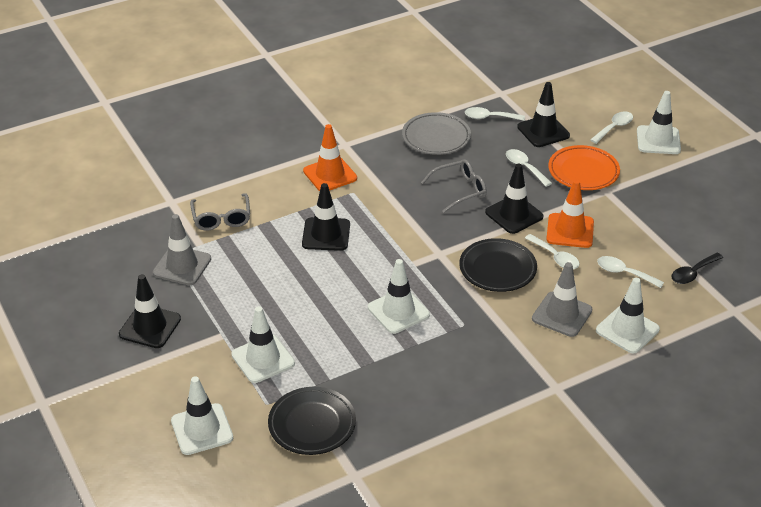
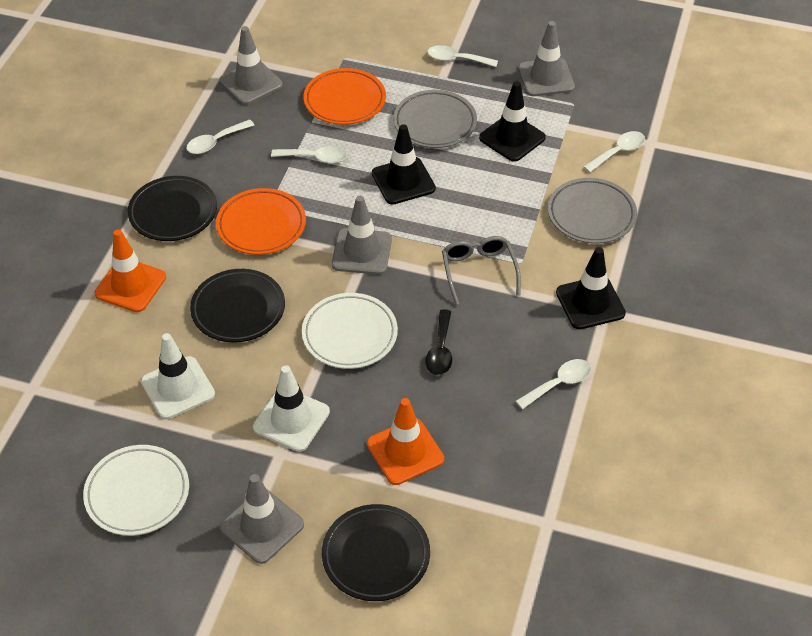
black plate: 2 -> 3
black traffic cone: 4 -> 3
grey glasses: 2 -> 1
grey plate: 1 -> 2
grey traffic cone: 2 -> 4
orange plate: 1 -> 2
white plate: 0 -> 2
white traffic cone: 5 -> 2

